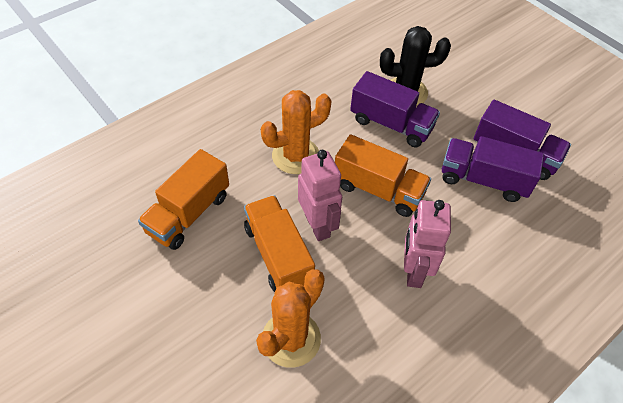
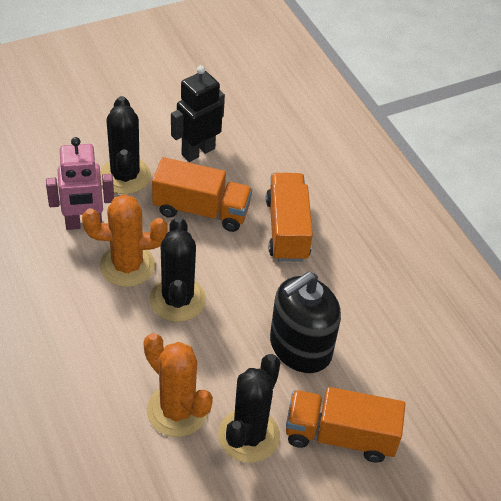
black cactus: 1 -> 3
black robot: 0 -> 1
black soap dispenser: 0 -> 1
pink robot: 2 -> 1
purple truck: 3 -> 0

